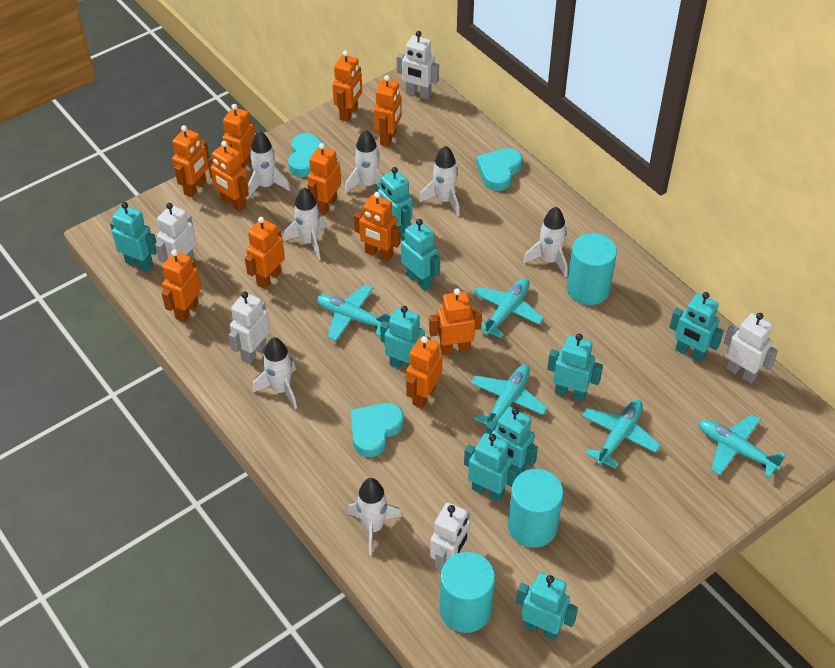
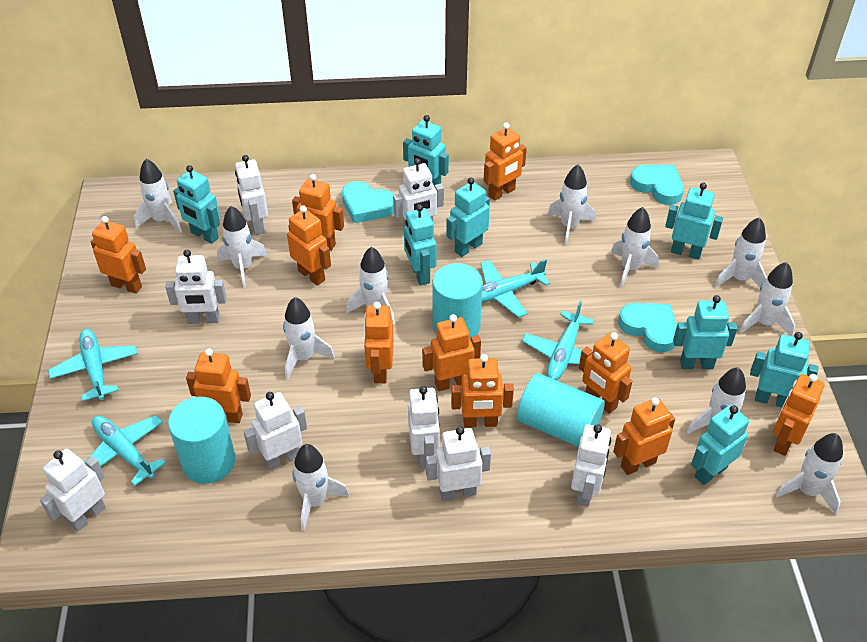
turquoise plane: 5 -> 4
turquoise robot: 9 -> 8
white robot: 5 -> 8
white rocket: 7 -> 11

